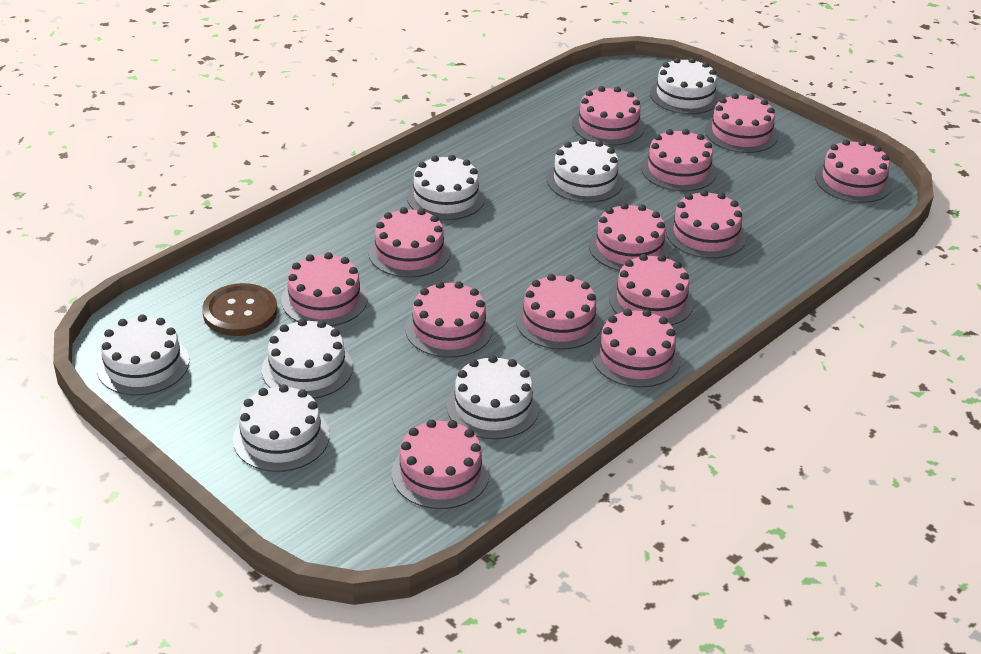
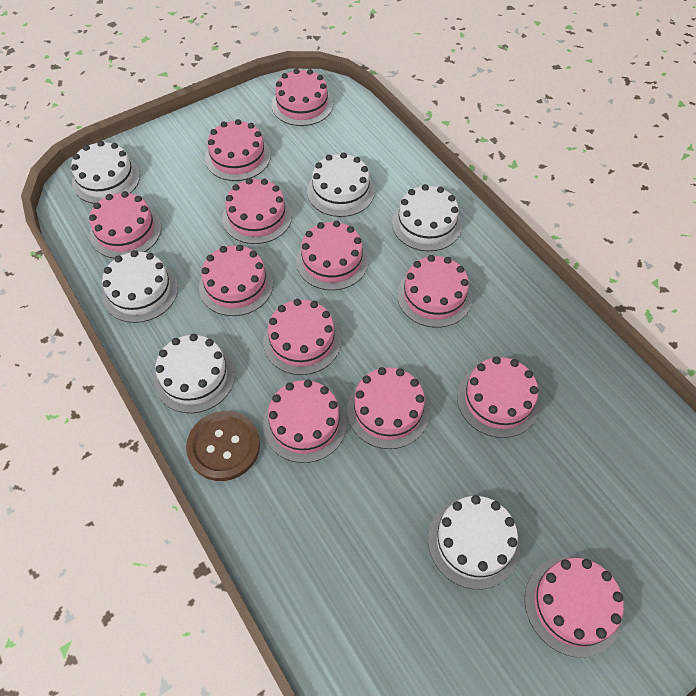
pink cake: 13 -> 12
white cake: 7 -> 6

